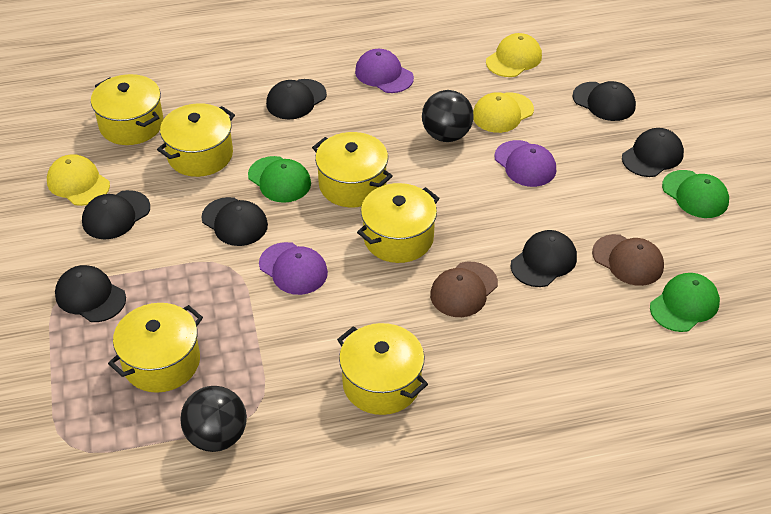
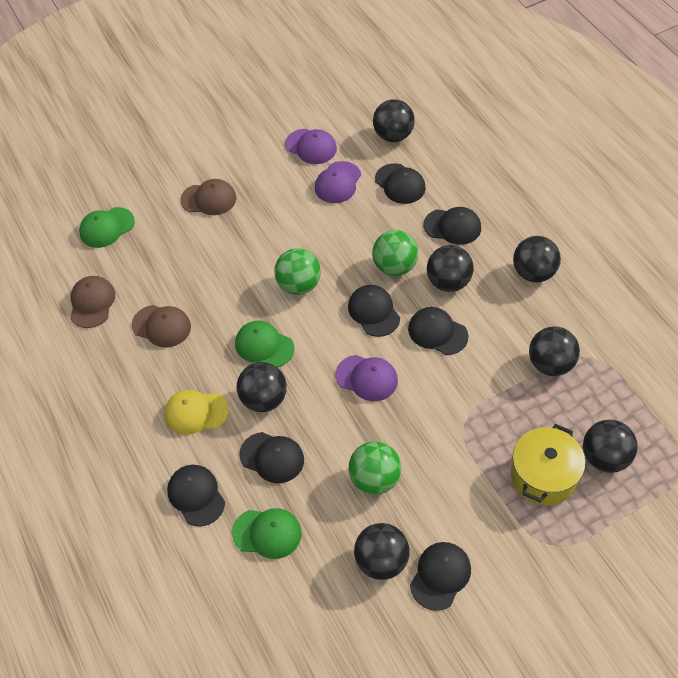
black ball: 2 -> 7
brown cap: 2 -> 3
green ball: 0 -> 3
yellow cap: 3 -> 1
yellow pot: 6 -> 1

